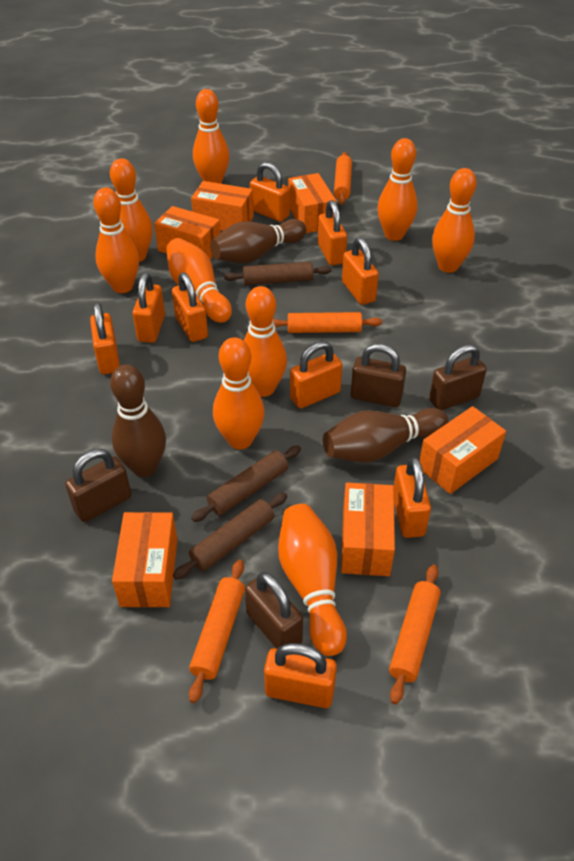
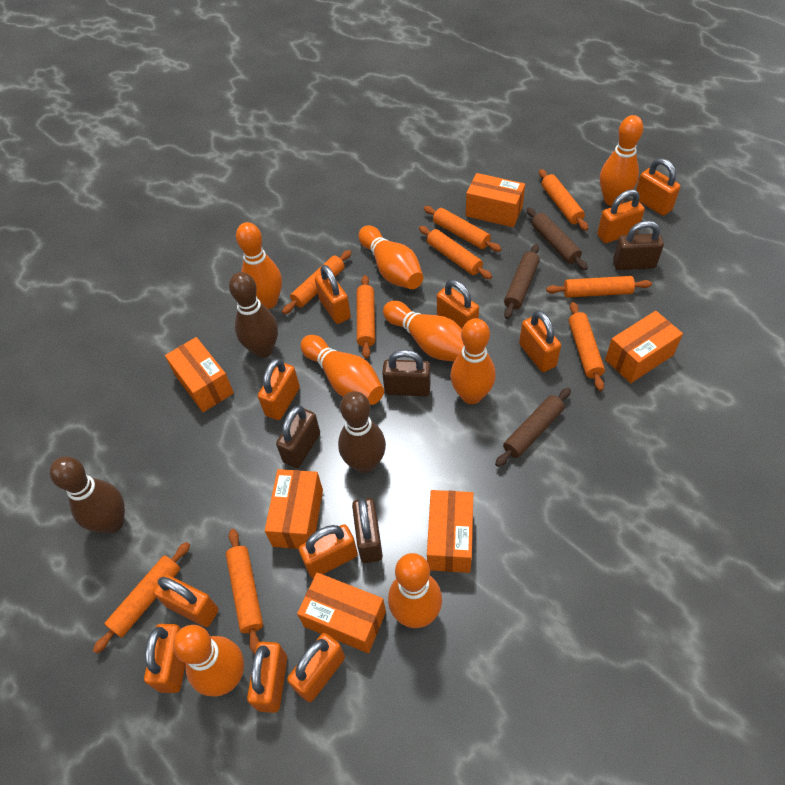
orange bowling pin: 9 -> 8
orange padlock: 9 -> 11
orange rolling pin: 4 -> 9

